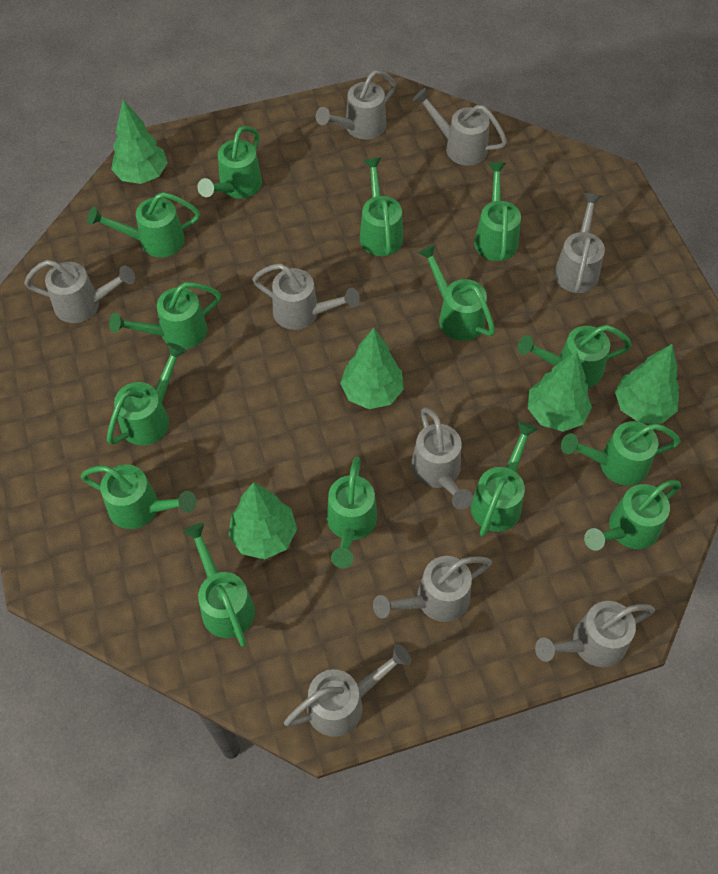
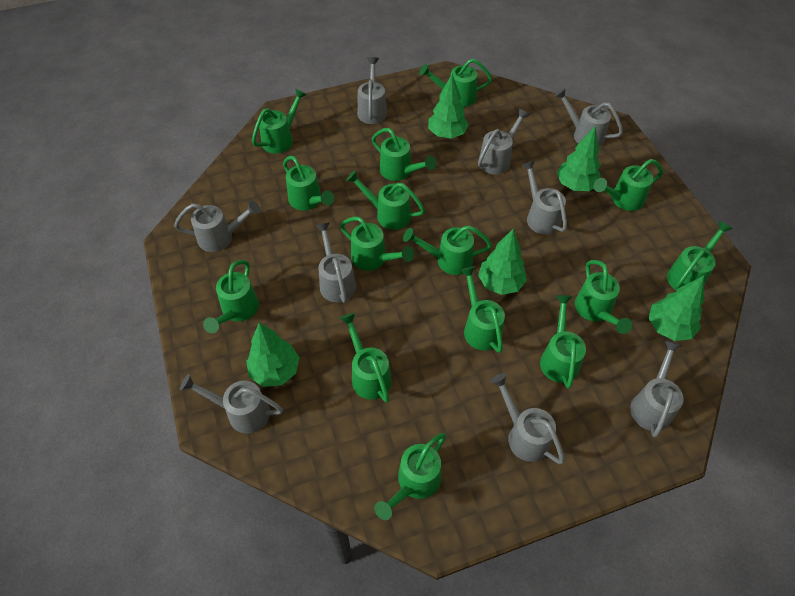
green watering can: 14 -> 15

